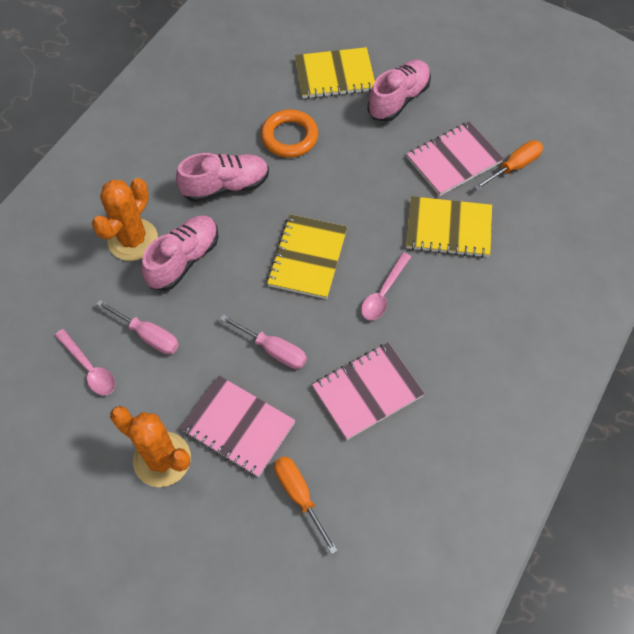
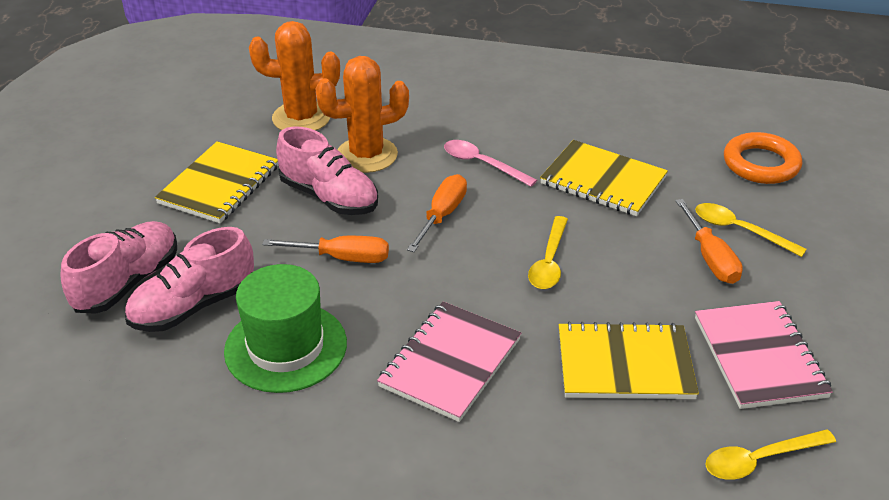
green hat: 0 -> 1
orange screwdriver: 2 -> 3
pink notebook: 3 -> 2
pink screwdriver: 2 -> 0
pink spoon: 2 -> 1
yellow spoon: 0 -> 3

